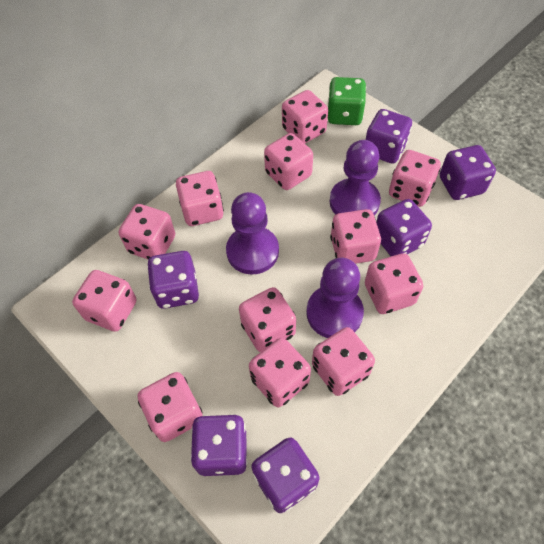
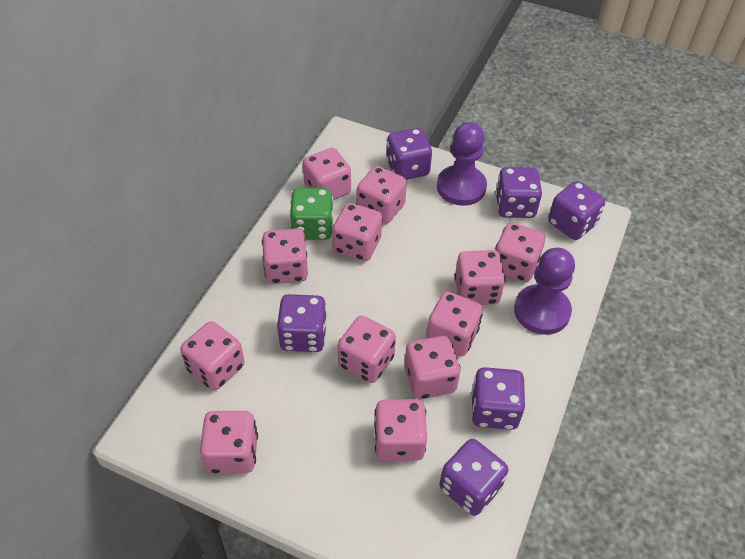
purple pawn: 3 -> 2

